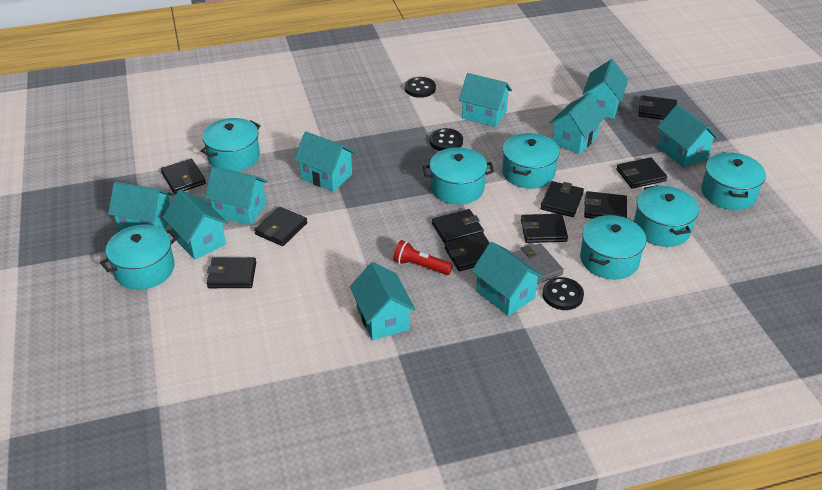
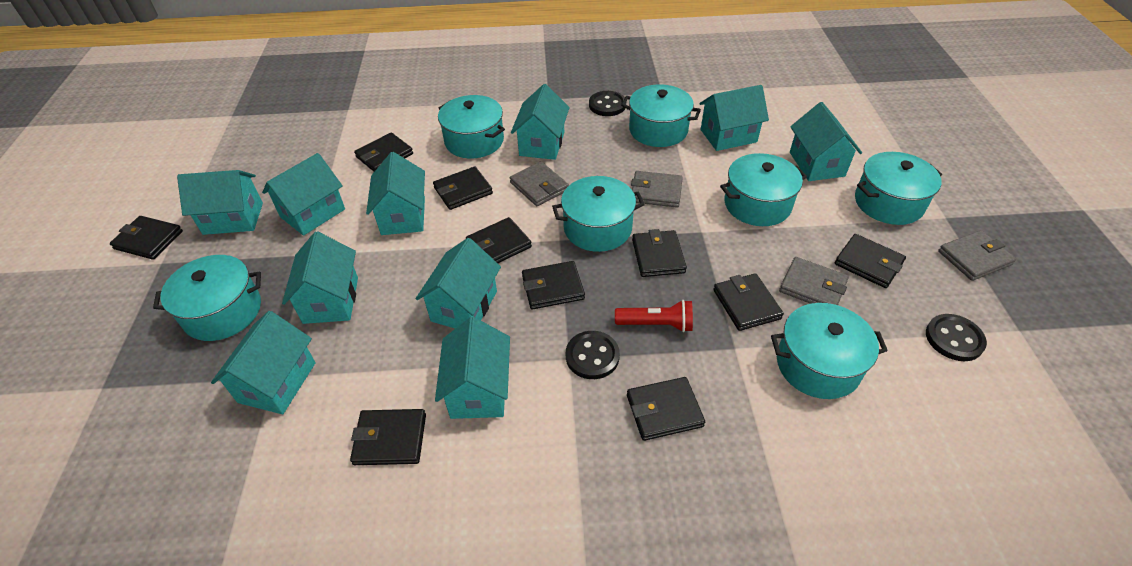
grey wallet: 1 -> 4

